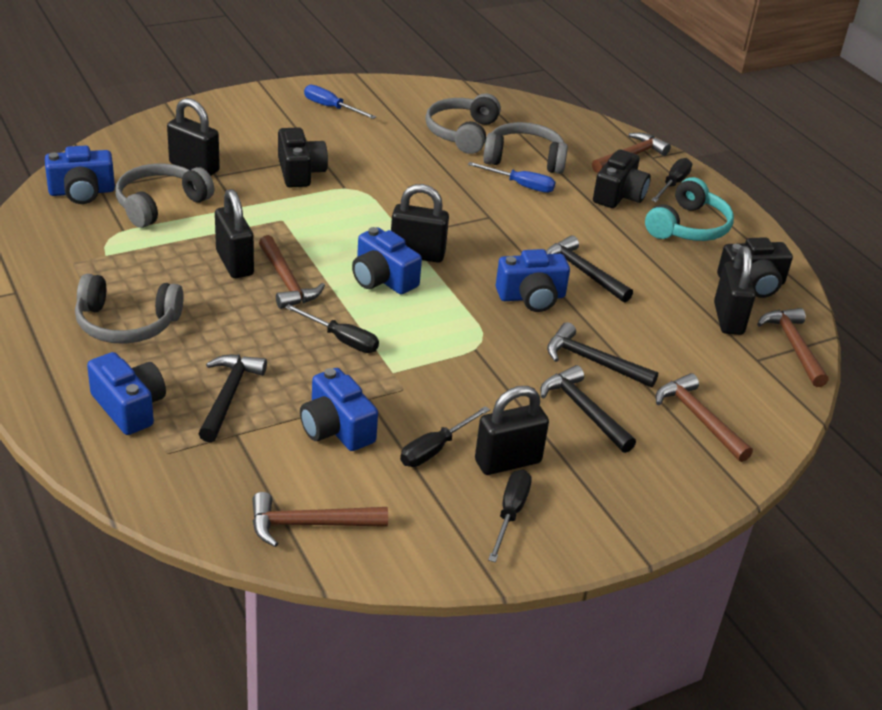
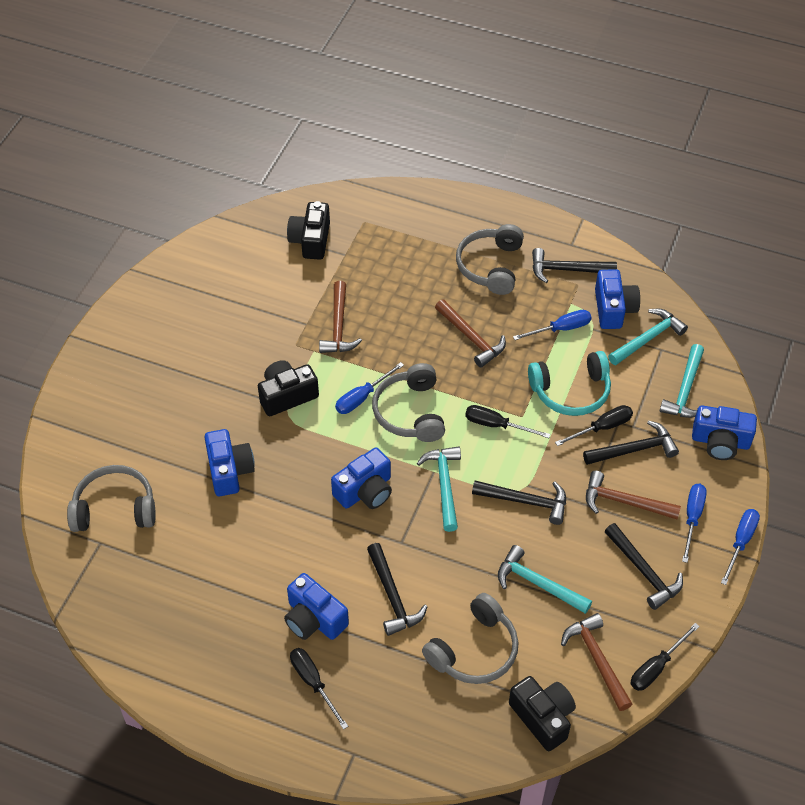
black hammer: 4 -> 5
black padlock: 5 -> 0
blue screwdriver: 2 -> 4
brown hammer: 5 -> 4
turquoise hammer: 0 -> 4

